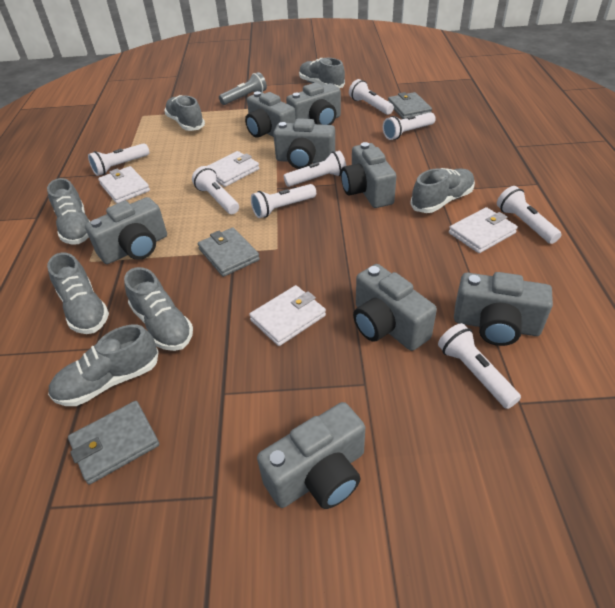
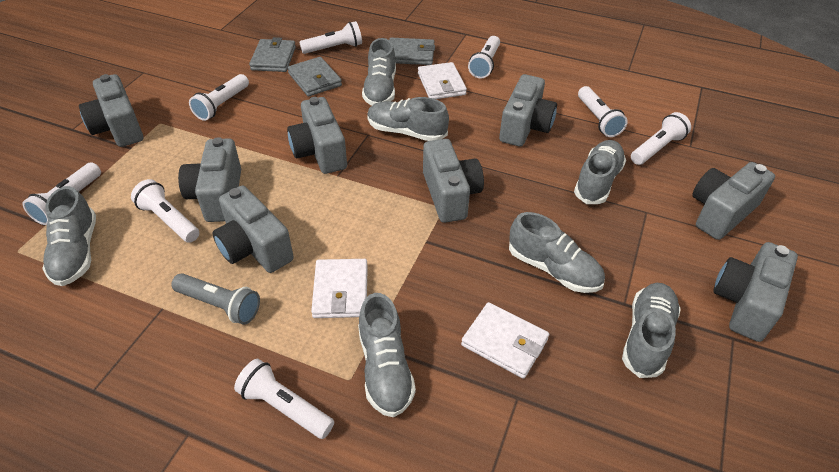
white wallet: 4 -> 3

